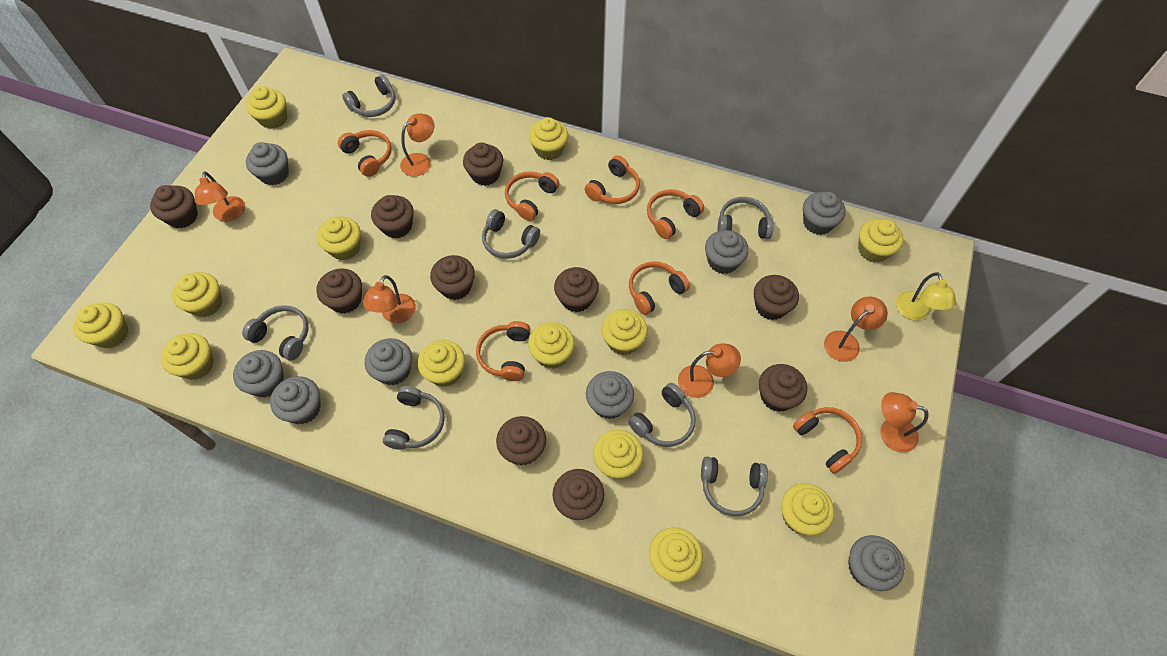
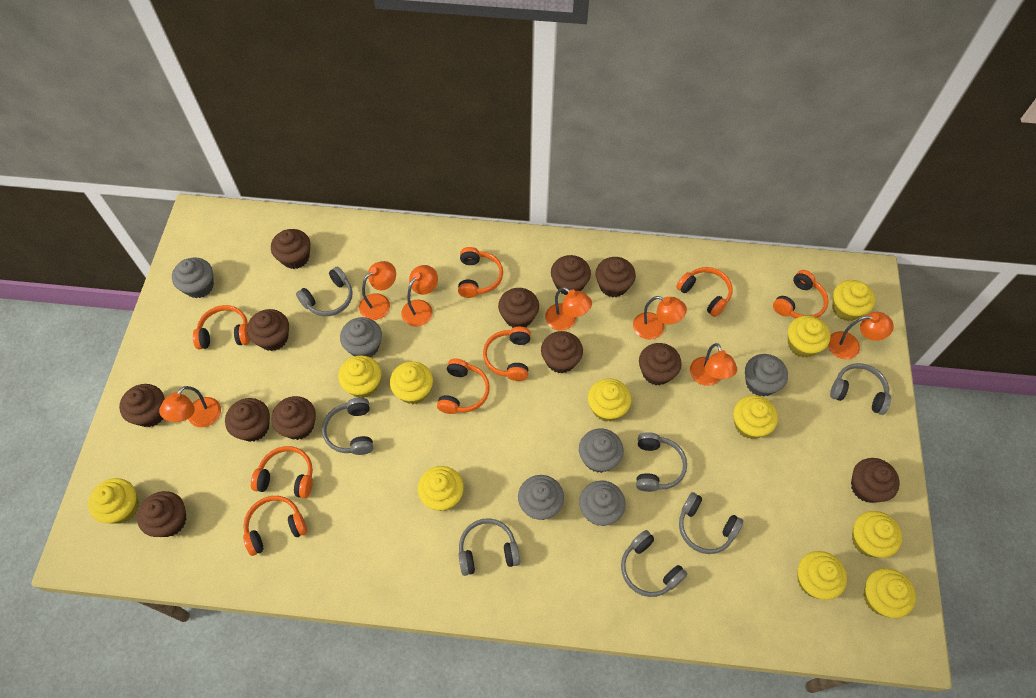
brown cupcake: 10 -> 12
grey cupcake: 8 -> 6
orange headphones: 7 -> 8
orange lamp: 6 -> 7
yellow cupcake: 13 -> 11
yellow lamp: 1 -> 0

